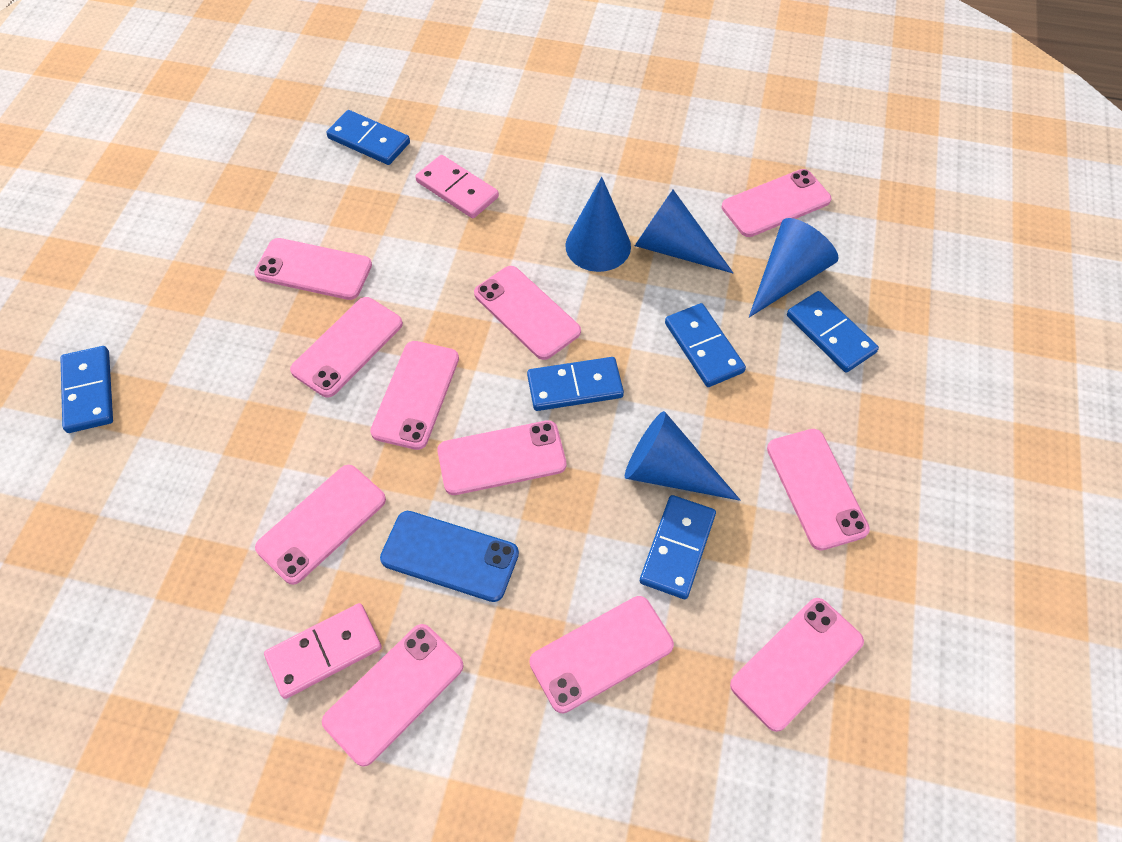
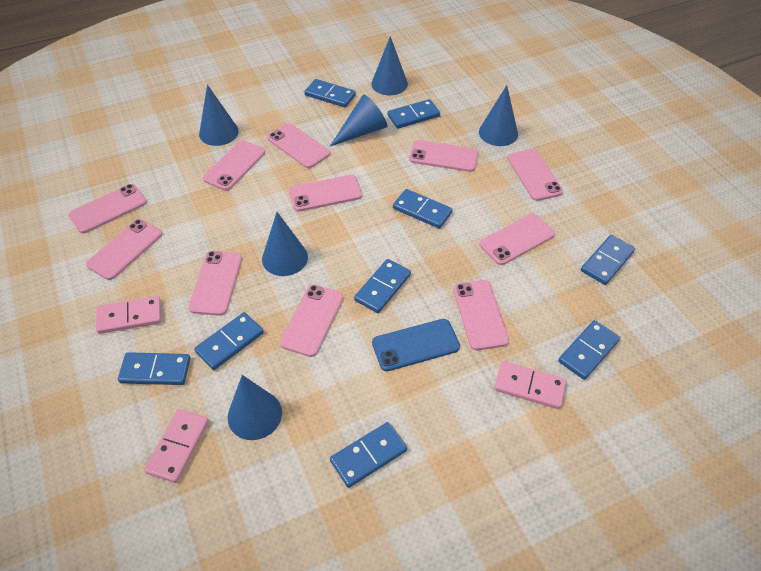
blue cone: 4 -> 6
blue domino: 6 -> 9
pink domino: 2 -> 3

